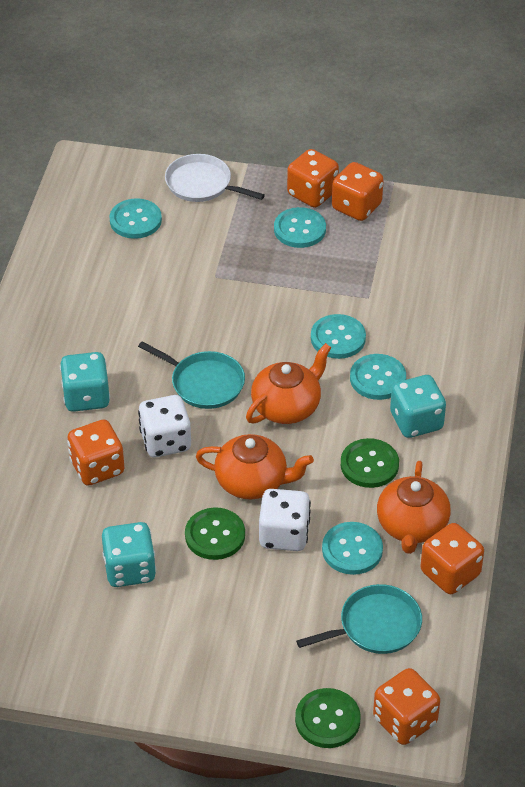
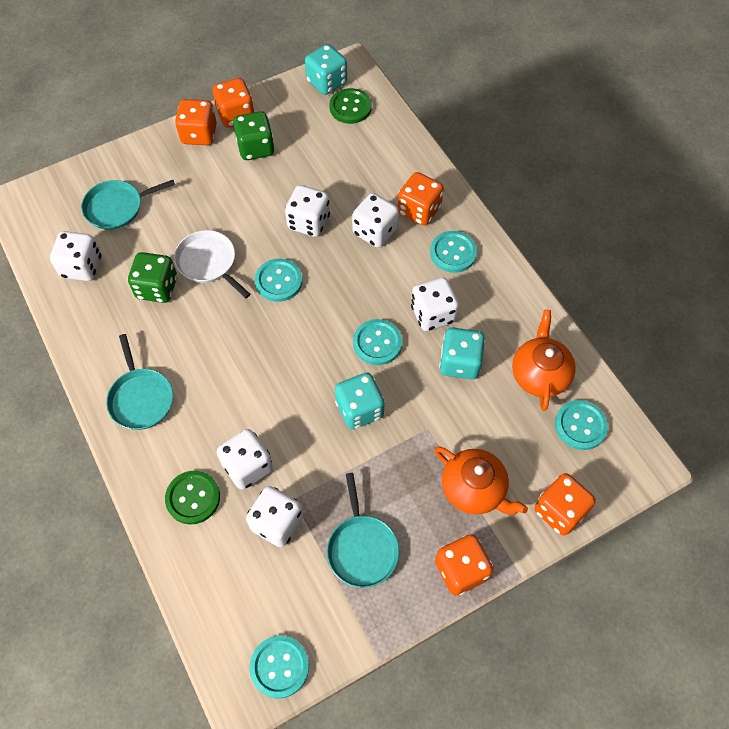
green button: 3 -> 2
green dice: 0 -> 2
orange teapot: 3 -> 2
turquoise pan: 2 -> 3
white dice: 2 -> 6

